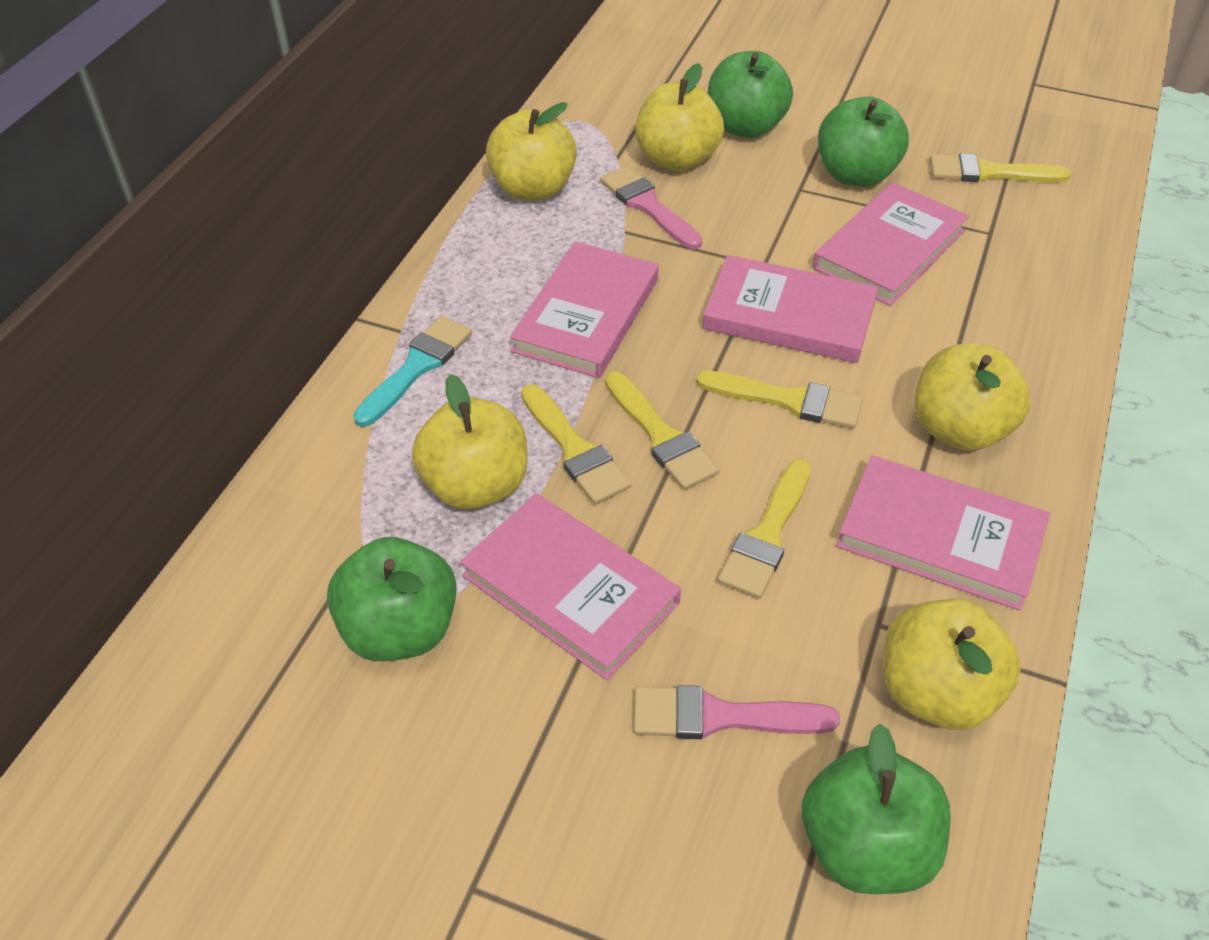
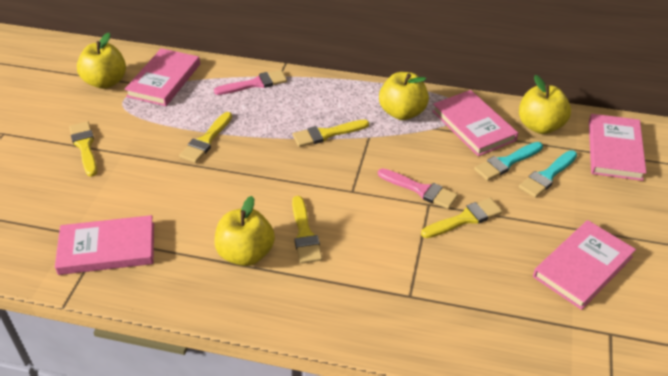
green apple: 4 -> 0
turquoise brush: 1 -> 2
yellow apple: 5 -> 4

